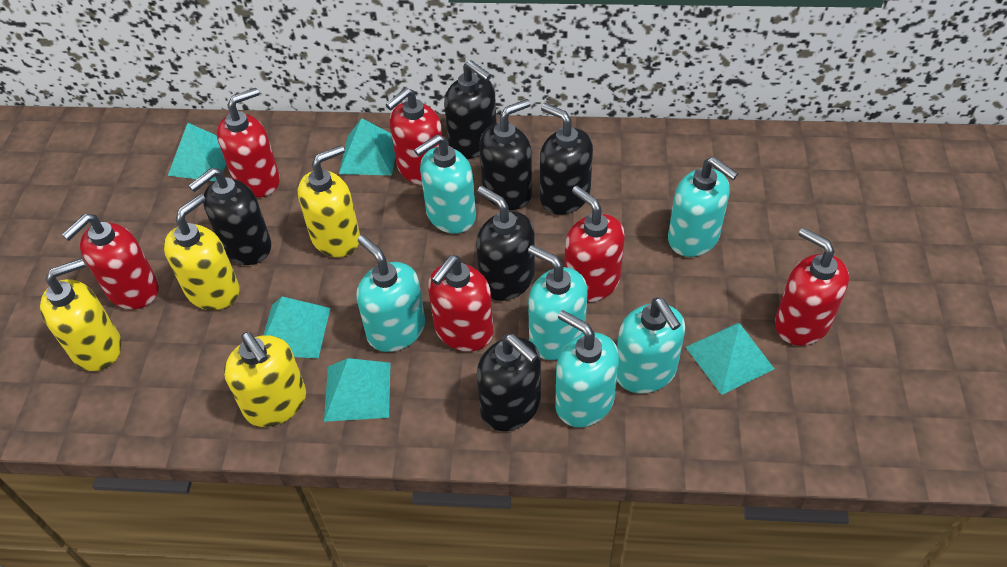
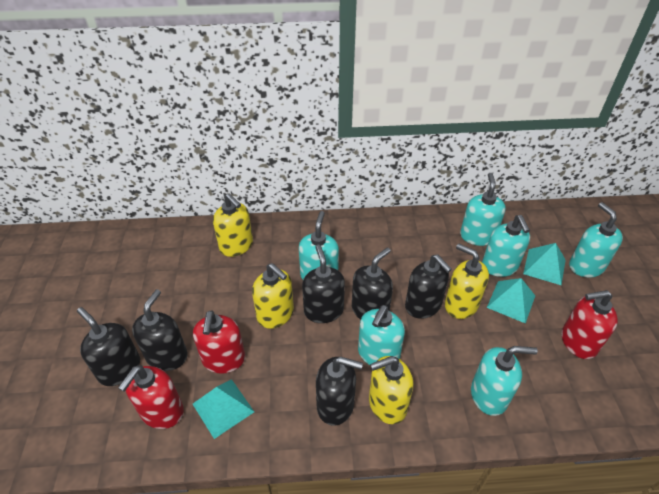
red soap dispenser: 6 -> 3
turquoise pyramid: 5 -> 3

